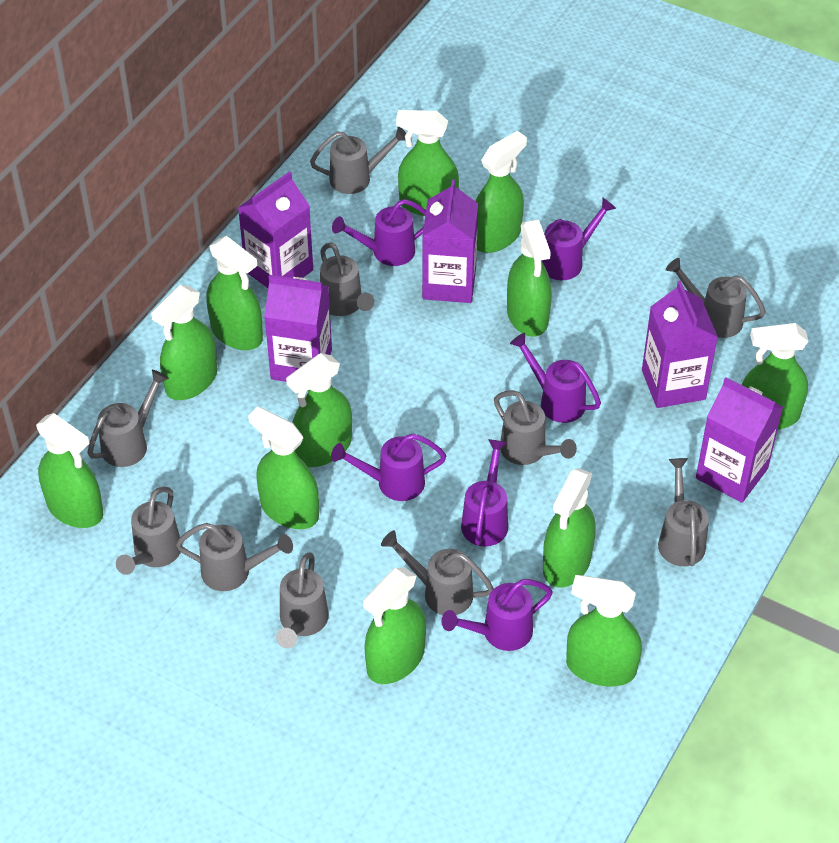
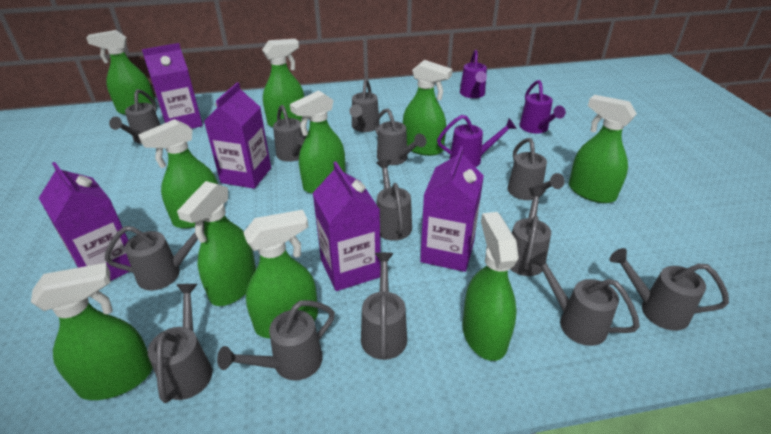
green spray bottle: 12 -> 10
grey watering can: 10 -> 13
purple watering can: 6 -> 3

